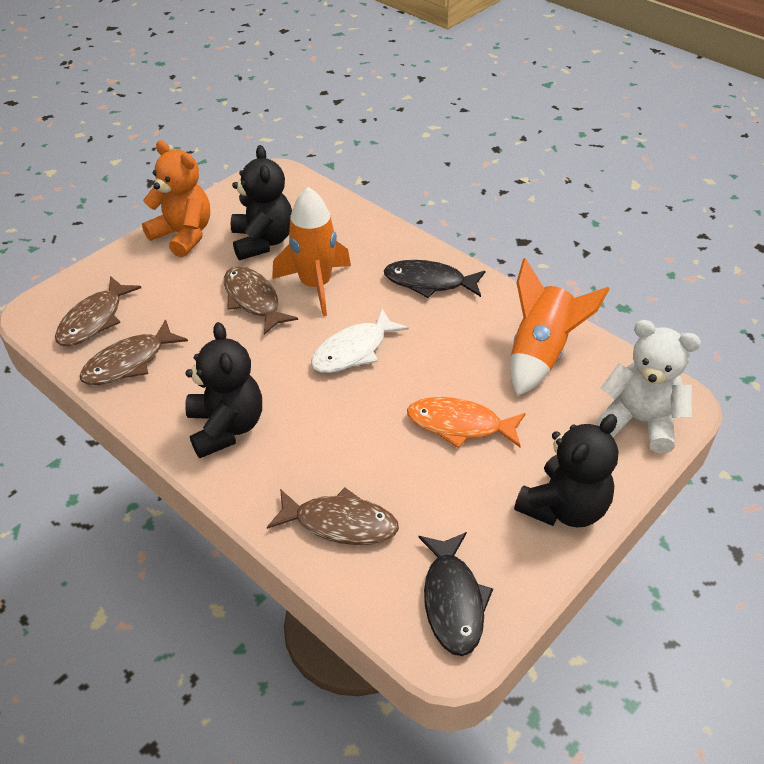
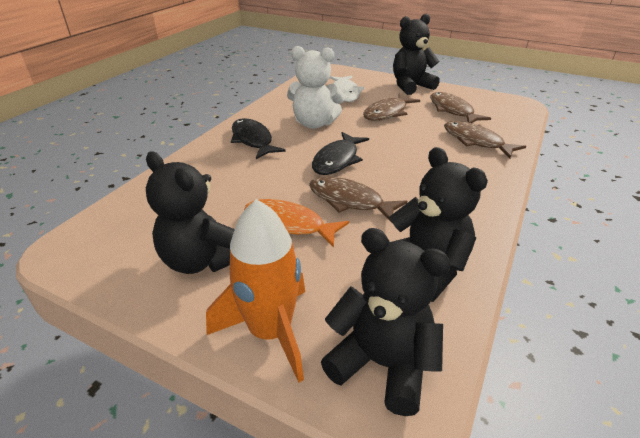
black teddy bear: 3 -> 4
orange rocket: 2 -> 1
orange teddy bear: 1 -> 0

